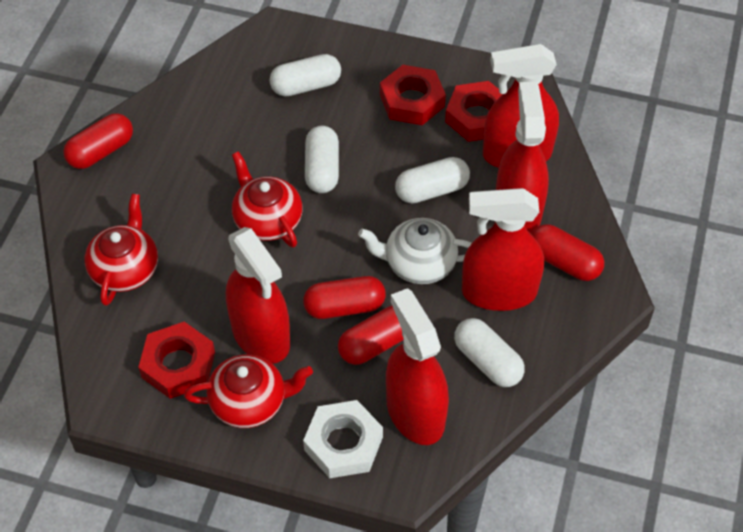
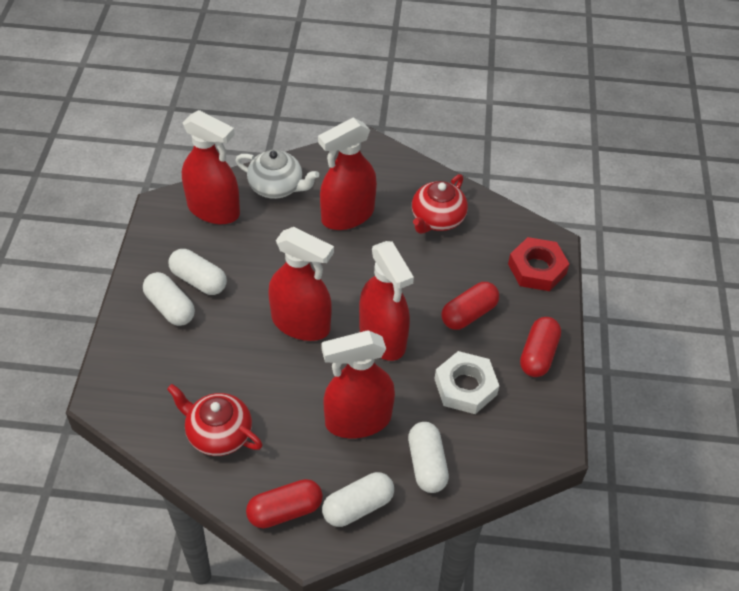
red capsule: 4 -> 3
red nut: 3 -> 1
red teapot: 3 -> 2

